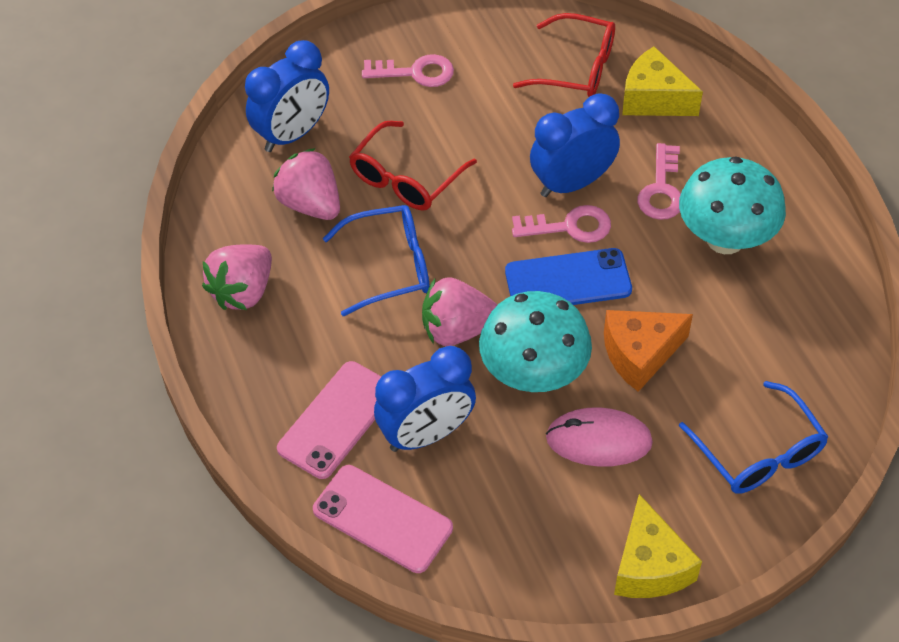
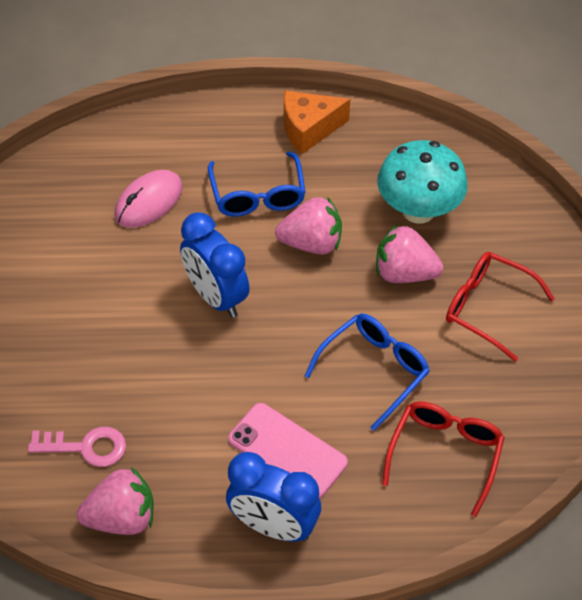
blue clock: 3 -> 2
blue phone: 1 -> 0
pink key: 3 -> 1
pink phone: 2 -> 1
turquoise mushroom: 2 -> 1
yellow cheese: 2 -> 0

